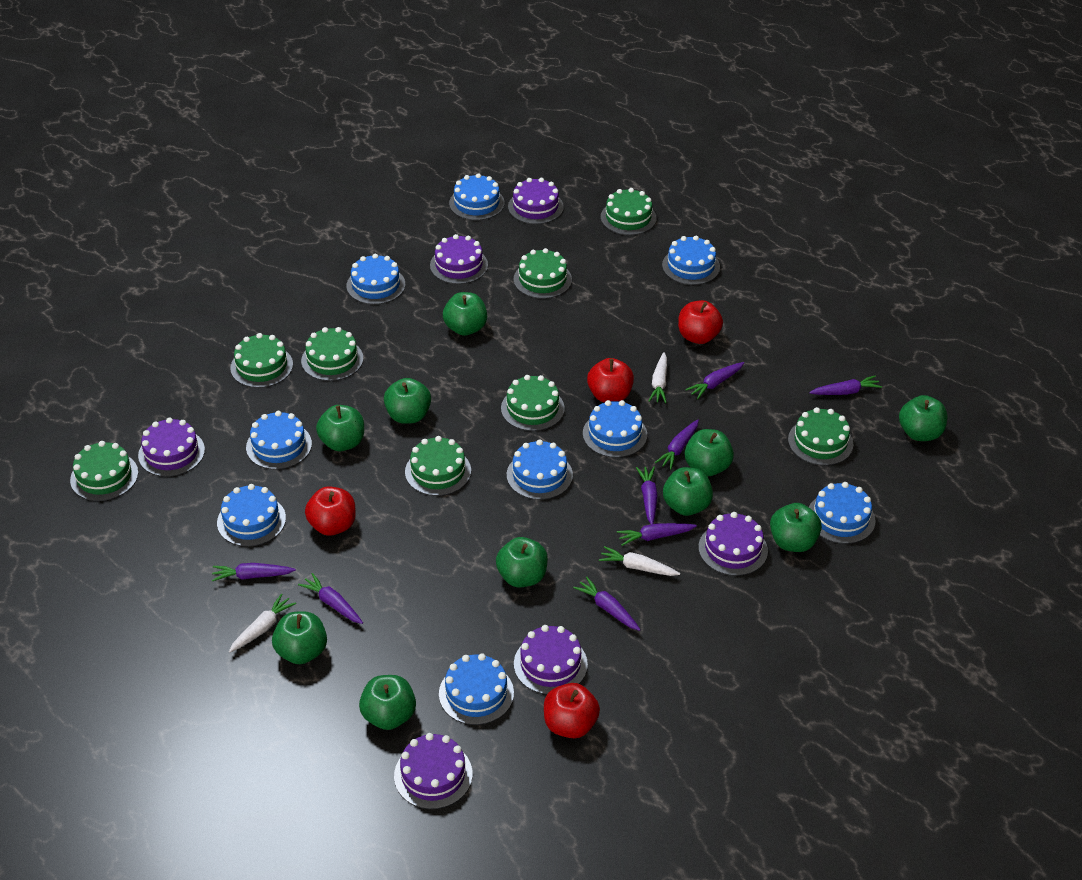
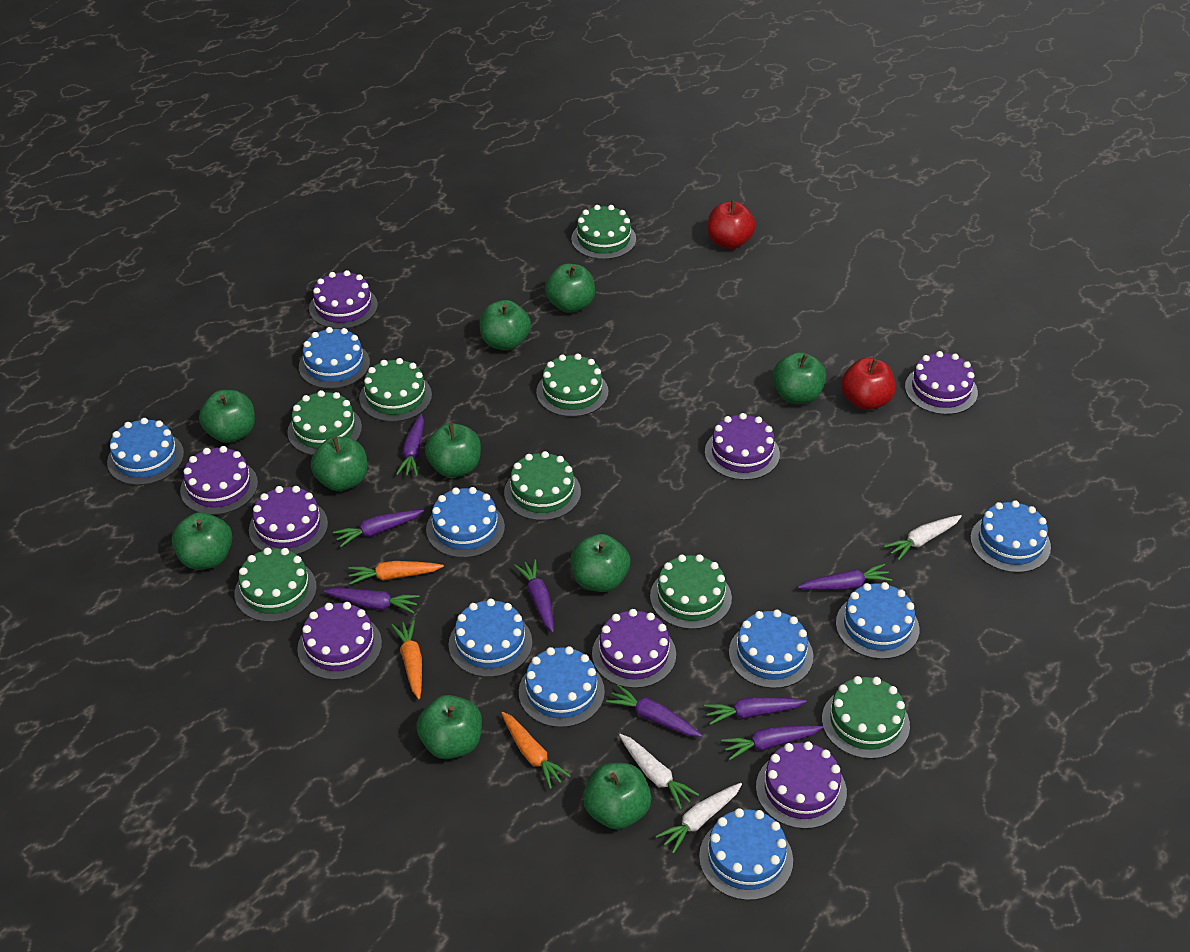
orange carrot: 0 -> 3
purple cake: 6 -> 8
red apple: 4 -> 2

